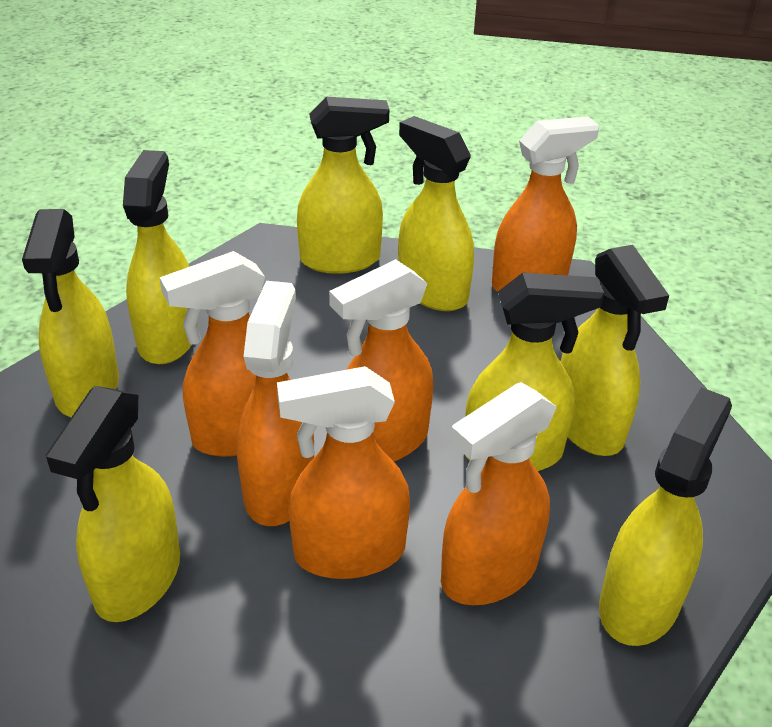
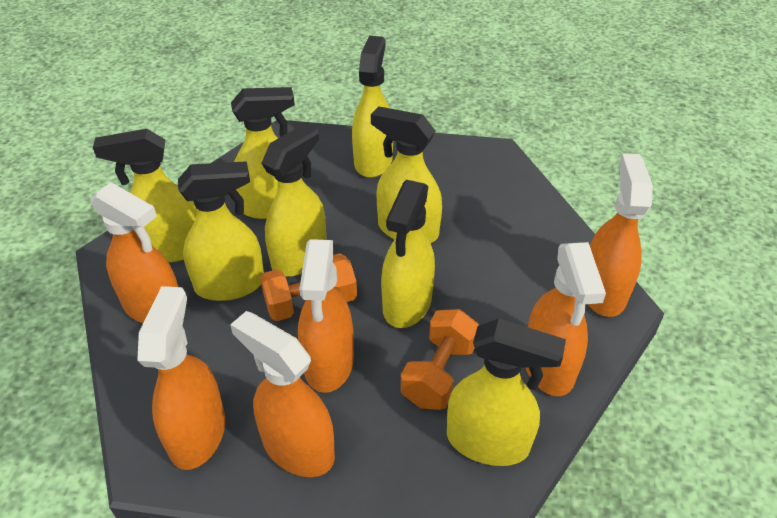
orange dumbbell: 0 -> 2

